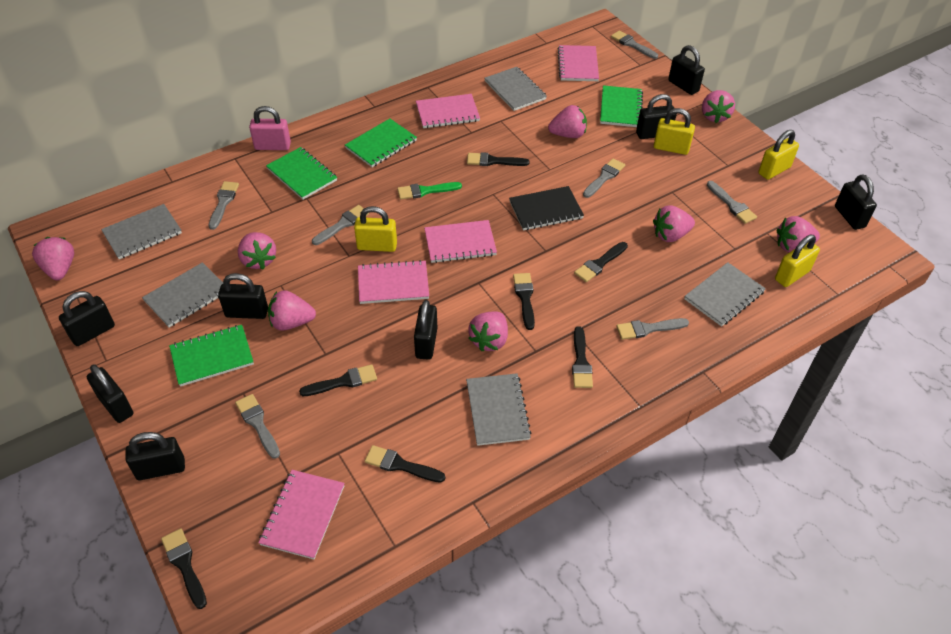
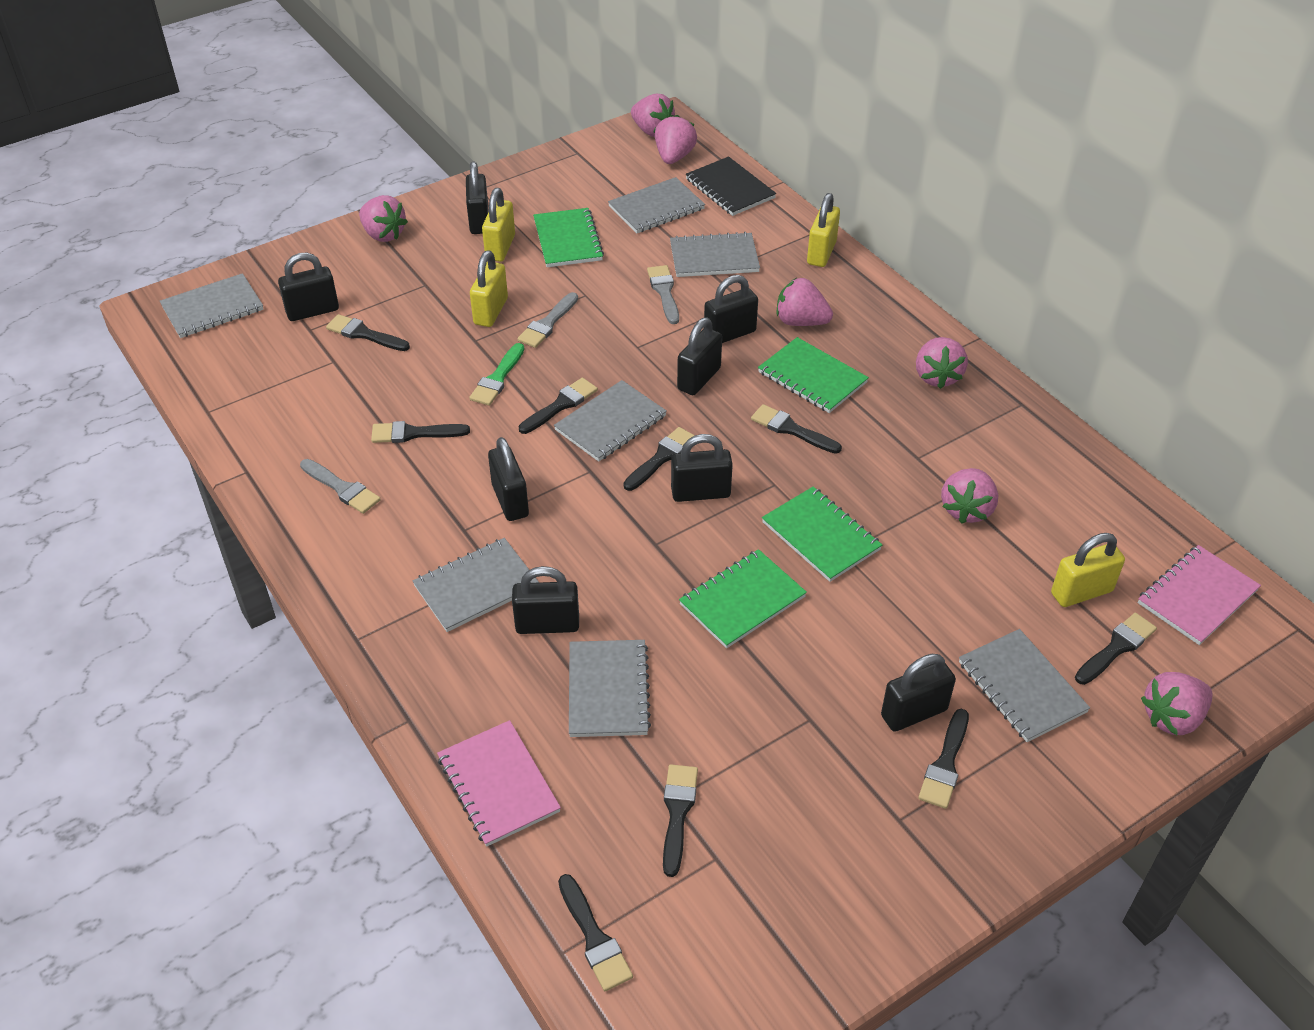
black brush: 7 -> 9
grey brush: 7 -> 3
grey notebook: 5 -> 7
pink notebook: 5 -> 2
pink padlock: 1 -> 0
pink strawberry: 8 -> 7

